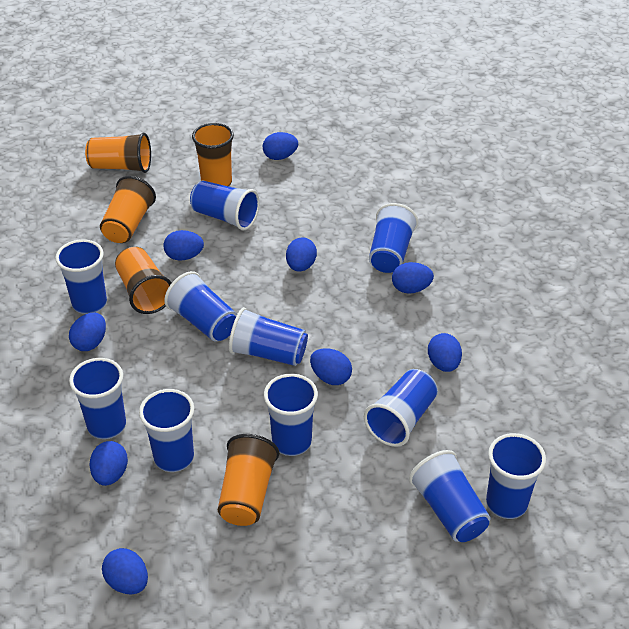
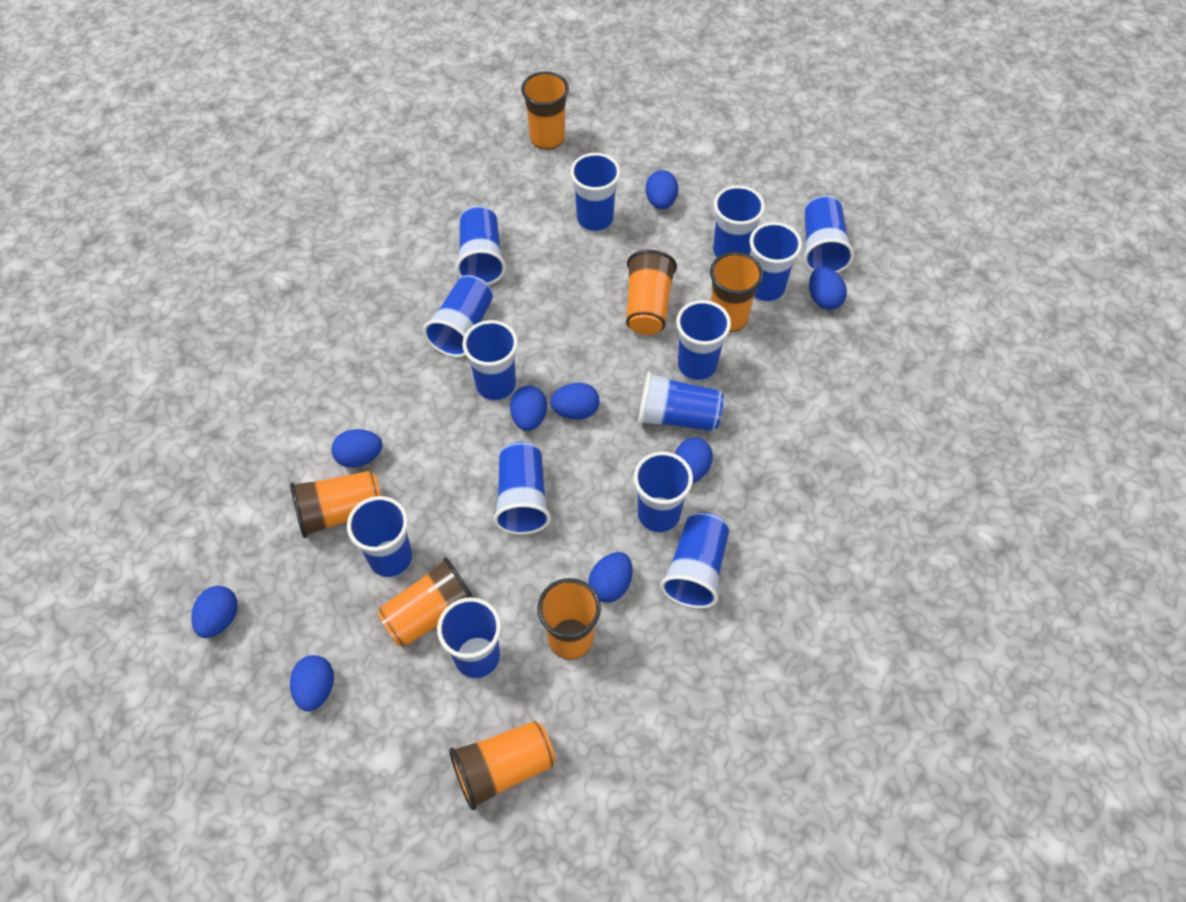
blue cup: 11 -> 14
orange cup: 5 -> 7

